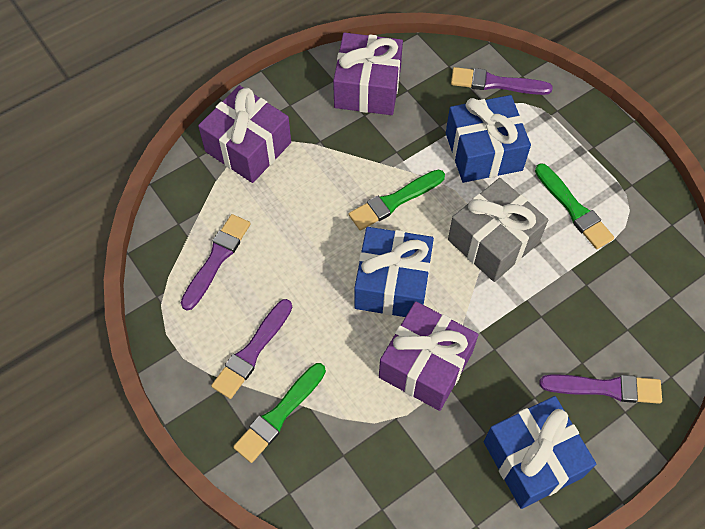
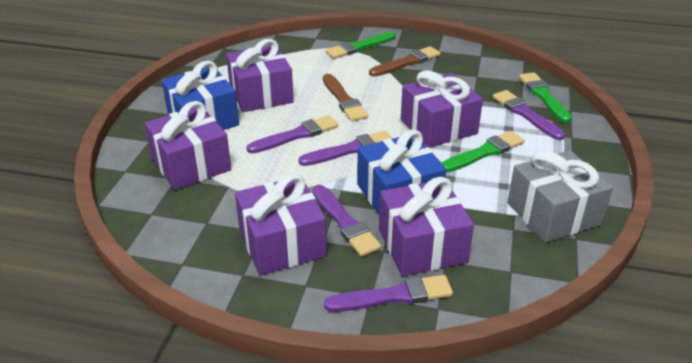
blue gift: 3 -> 2
brown brush: 0 -> 2
purple brush: 4 -> 5
purple gift: 3 -> 5

